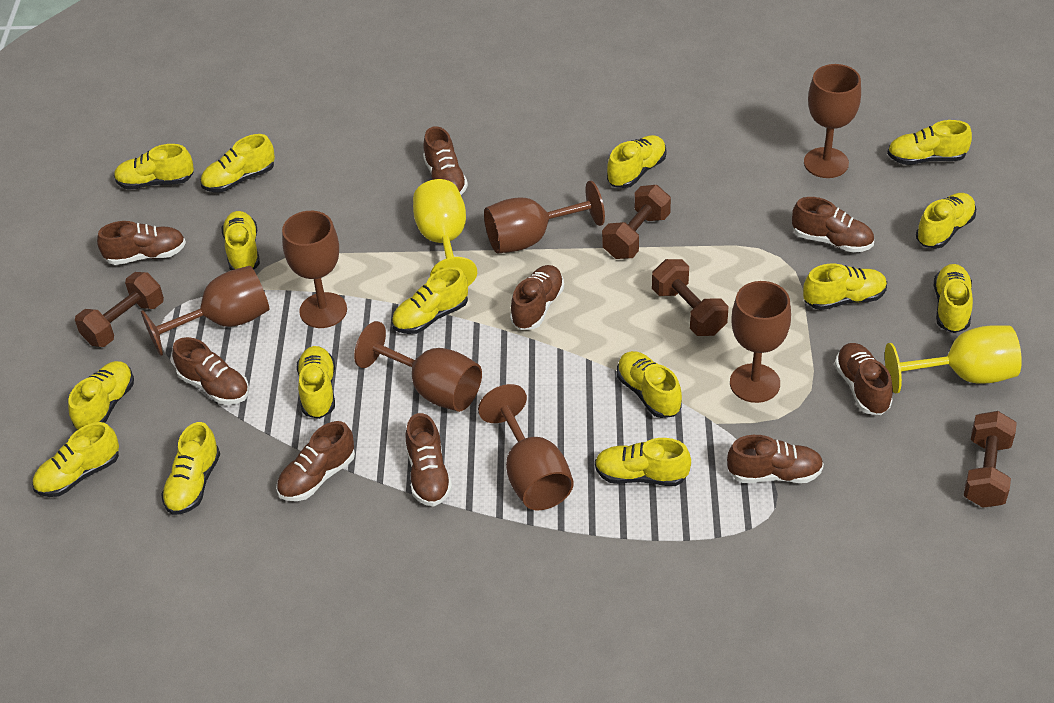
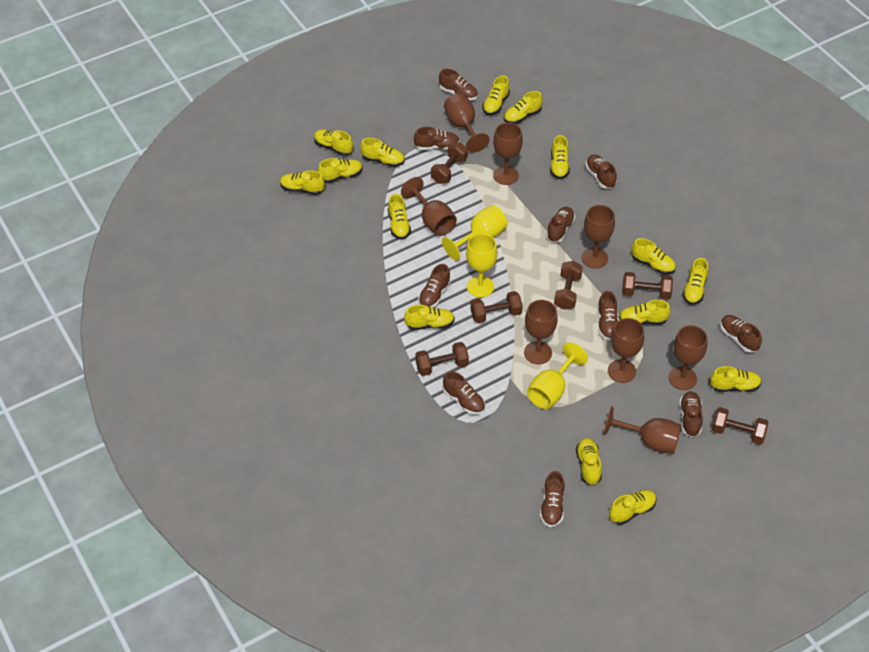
brown dumbbell: 4 -> 6
brown goblet: 7 -> 8
brown shoe: 9 -> 10
yellow goblet: 2 -> 3

